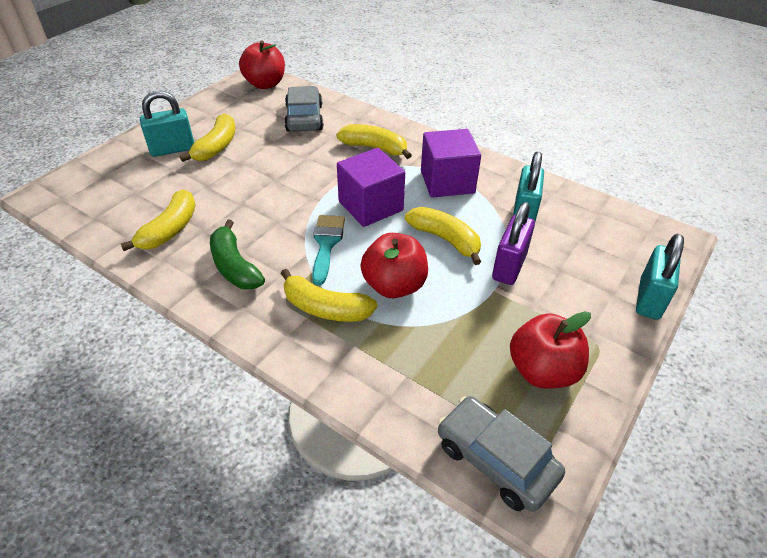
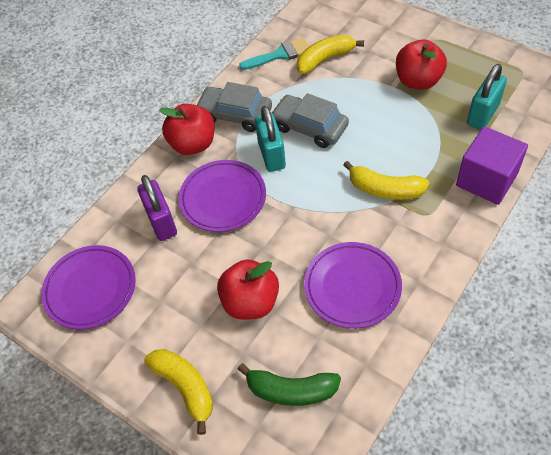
purple cube: 2 -> 1
purple plate: 0 -> 3
turquoise padlock: 3 -> 2
yellow banana: 5 -> 3

